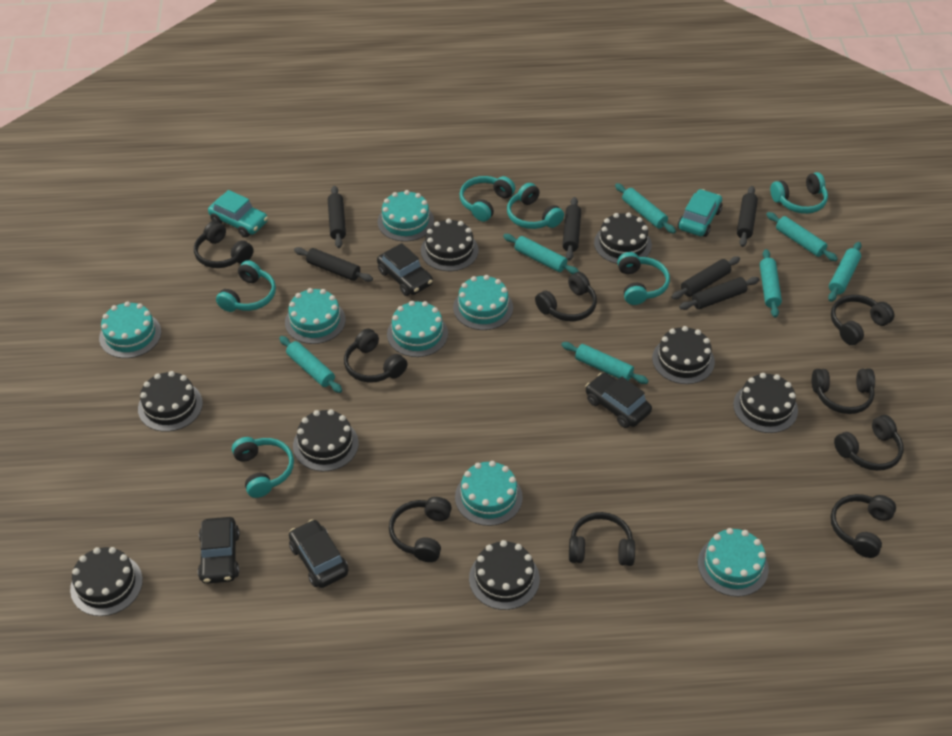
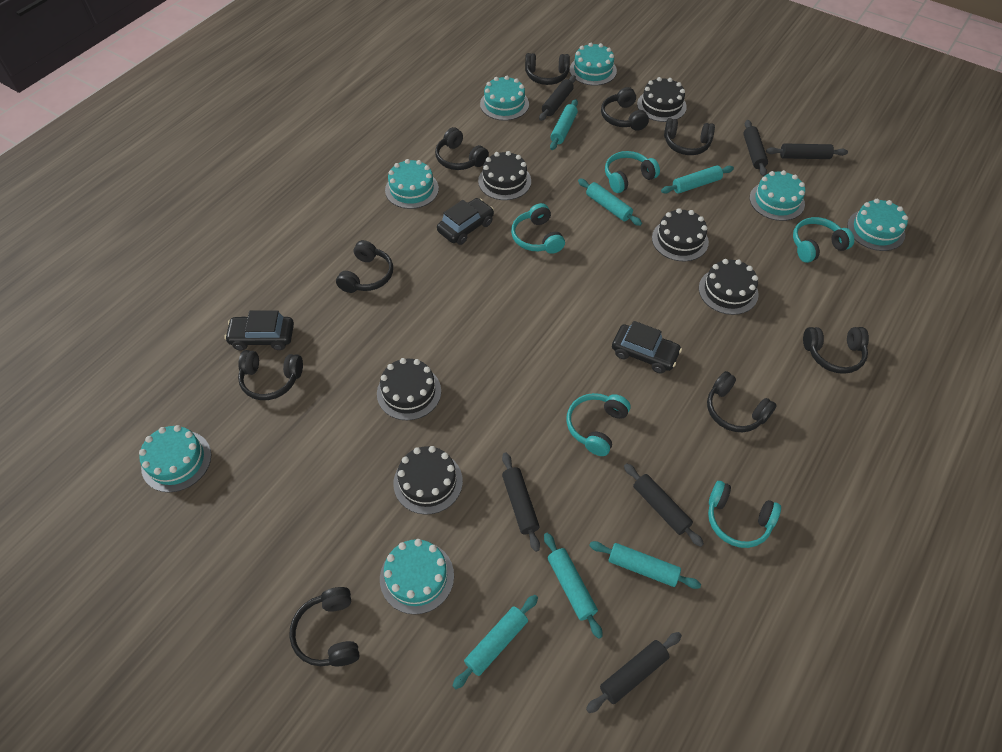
black cake: 8 -> 6
black car: 4 -> 3
turquoise car: 2 -> 0
turquoise headphones: 6 -> 5
turquoise rolling pin: 7 -> 6

